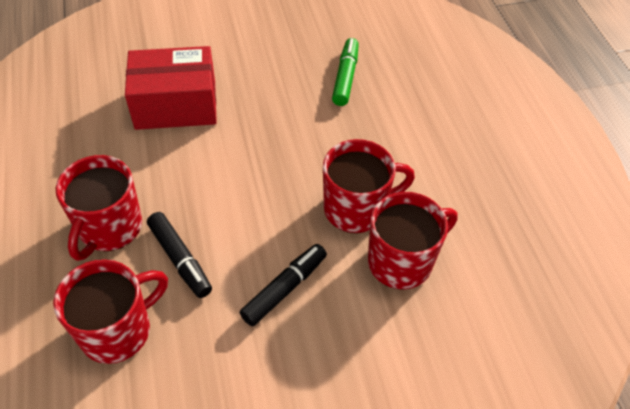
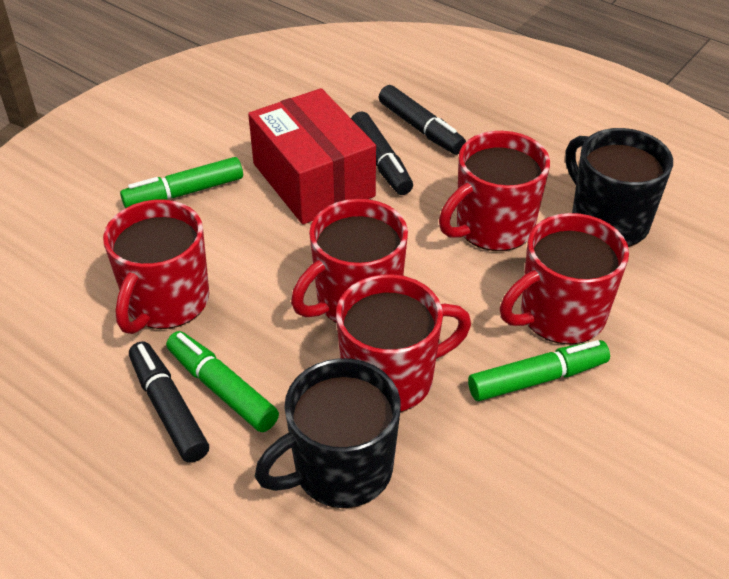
black marker: 2 -> 3
black mug: 0 -> 2
green marker: 1 -> 3
red mug: 4 -> 5

